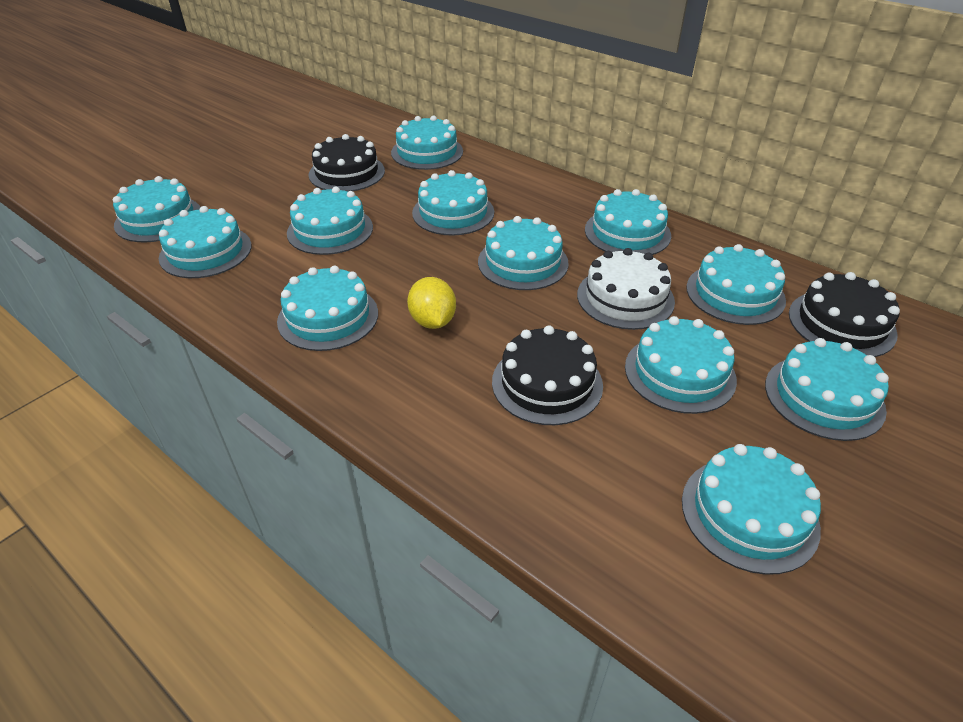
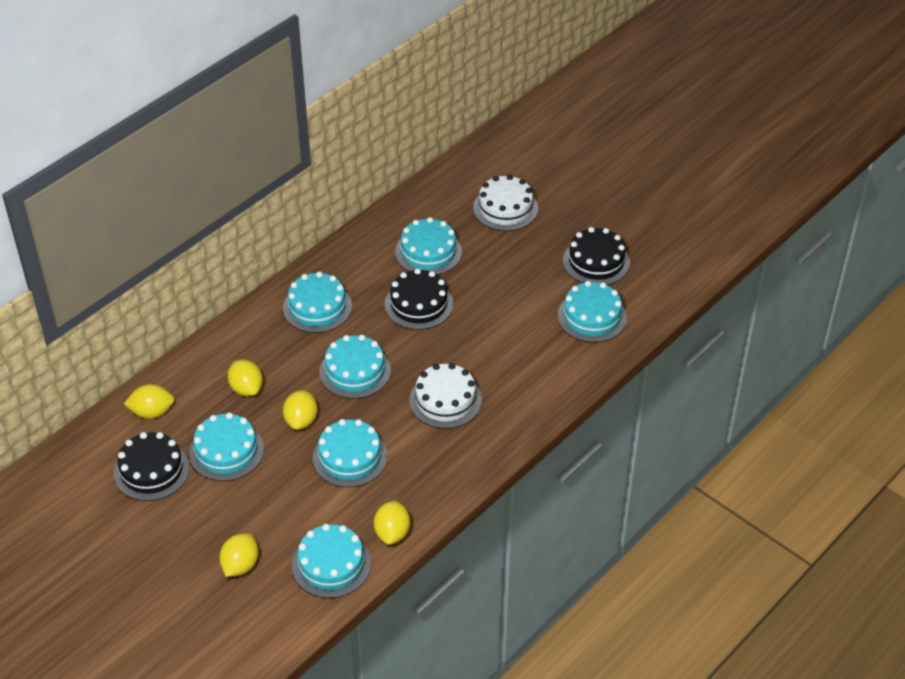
turquoise cake: 12 -> 7
white cake: 1 -> 2
yellow lemon: 1 -> 5

